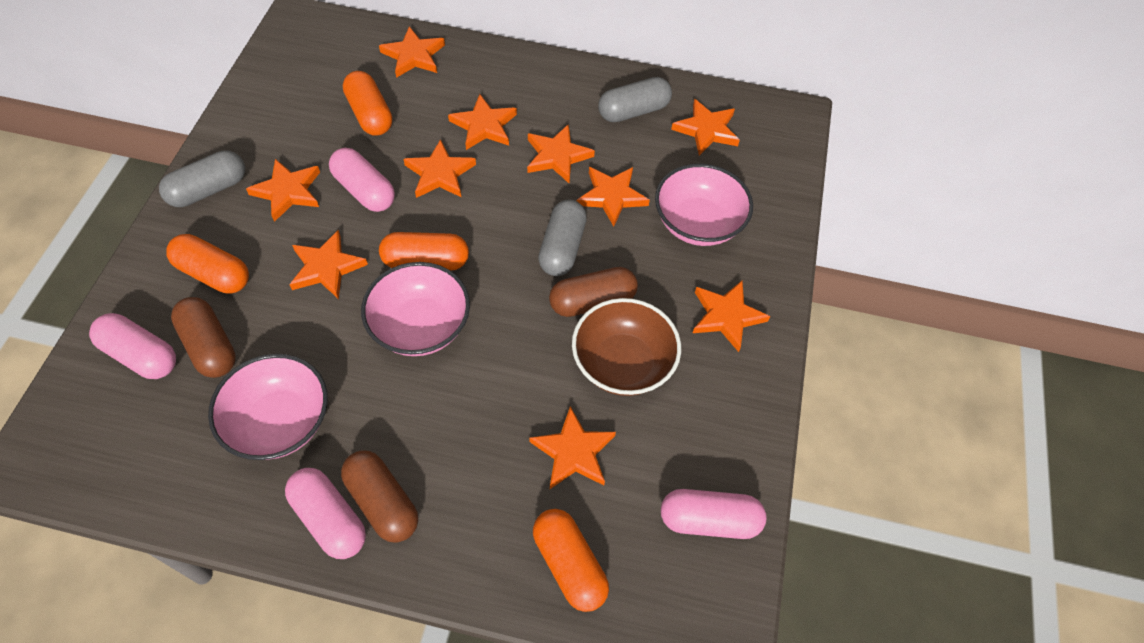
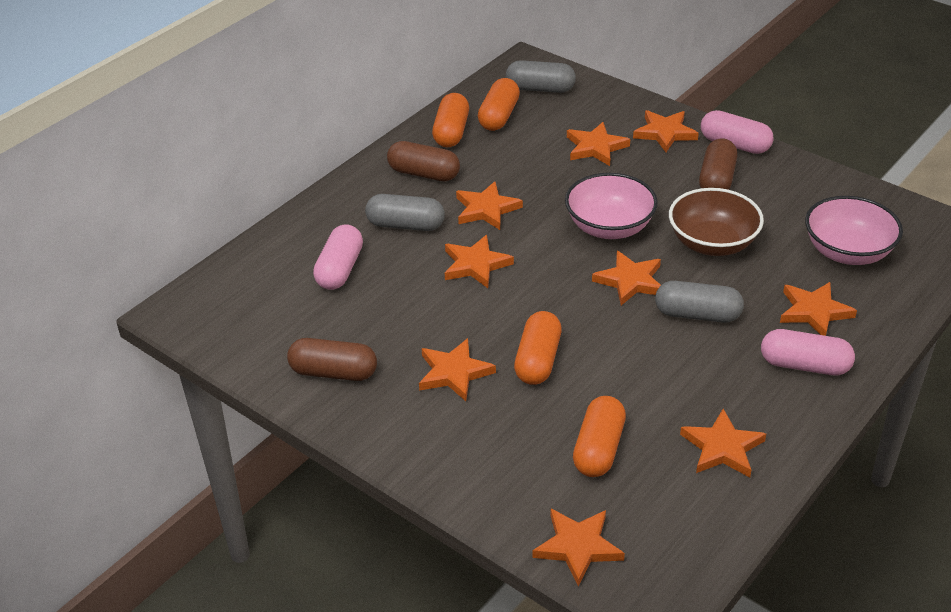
orange star: 10 -> 9
pink bowl: 3 -> 2
pink capsule: 4 -> 3

